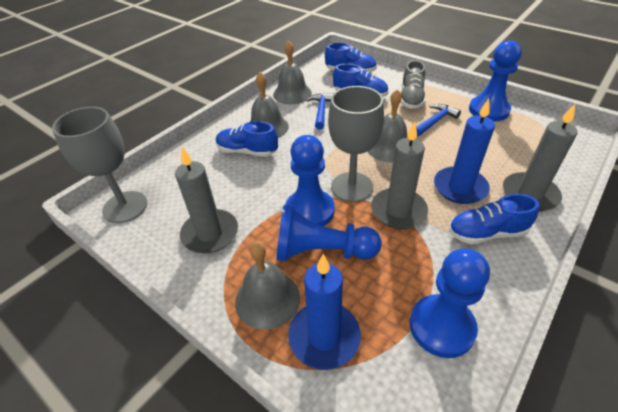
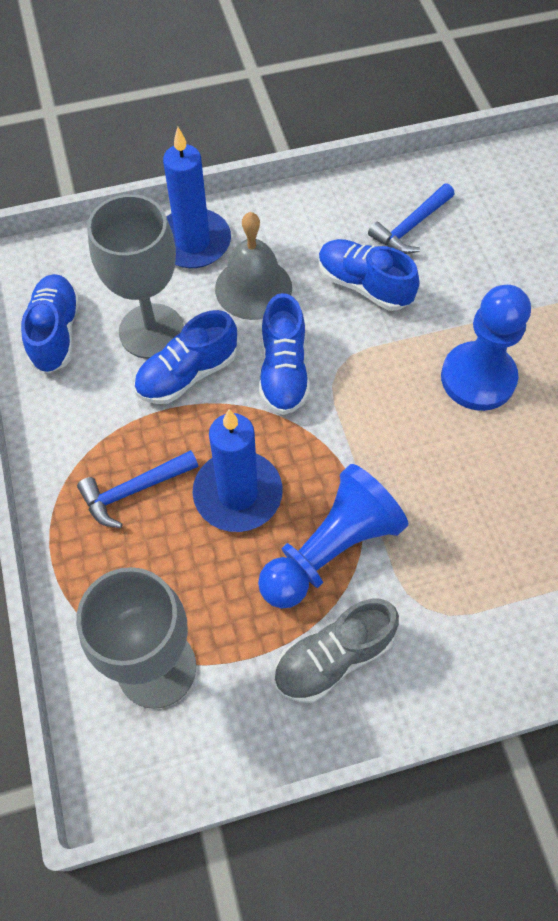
blue pawn: 4 -> 2
grey bell: 4 -> 1
grey candle: 3 -> 0

